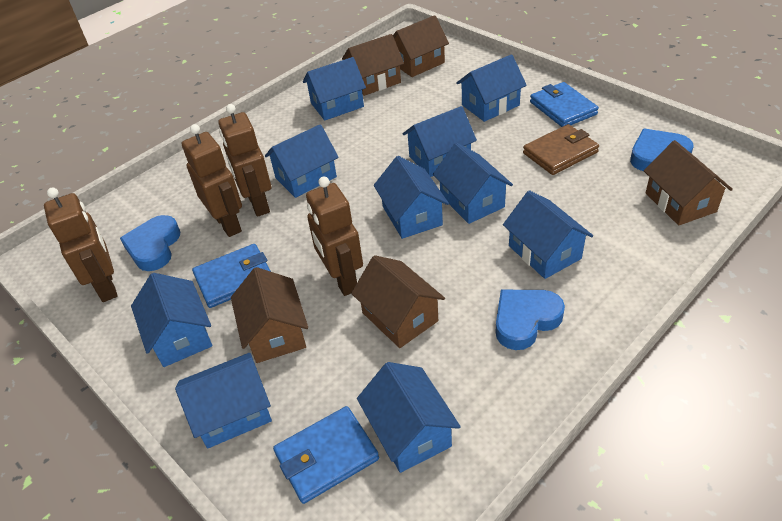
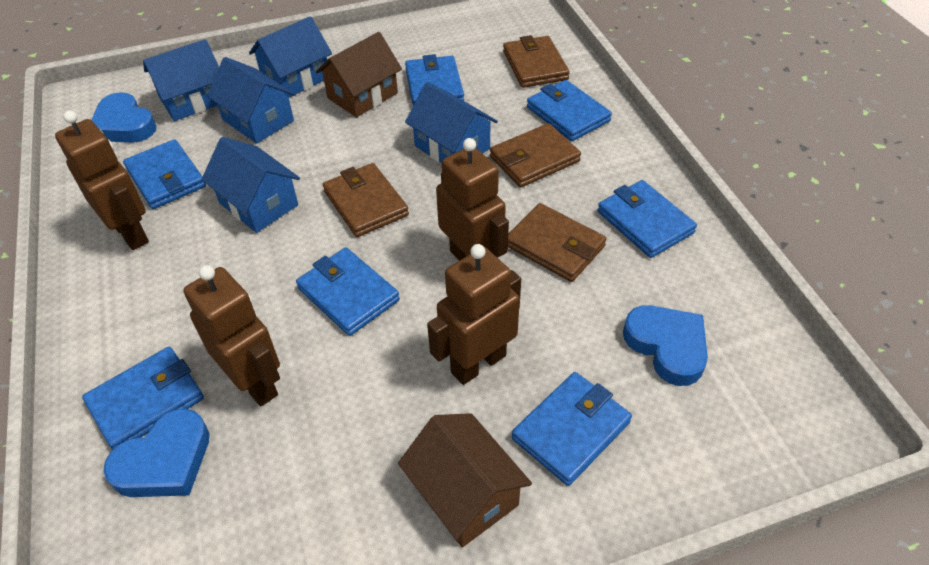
blue house: 10 -> 5
blue wallet: 3 -> 7
brown house: 5 -> 2
brown wallet: 1 -> 4

